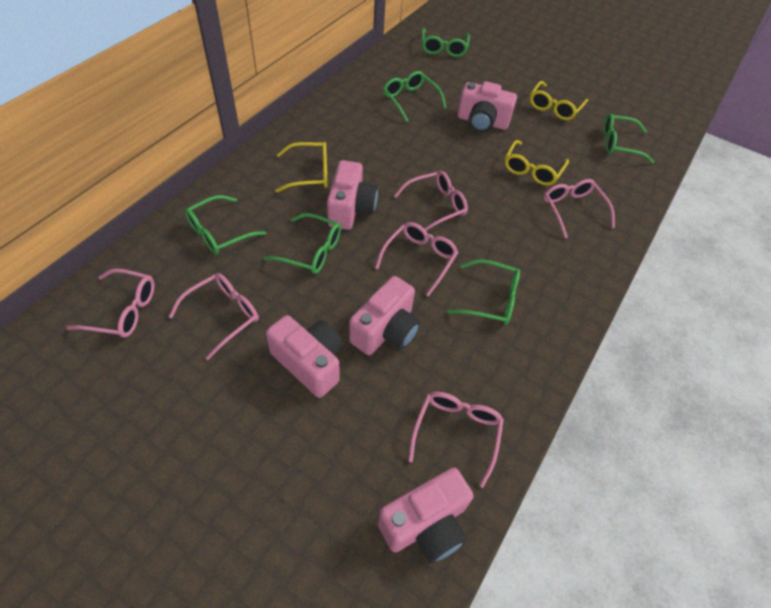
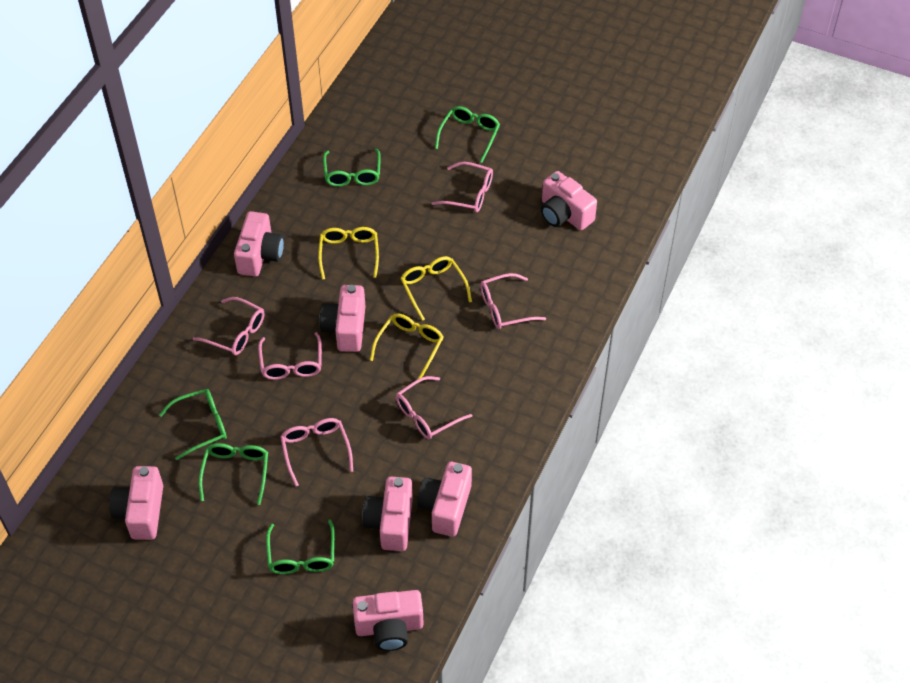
green glasses: 6 -> 5
pink camera: 5 -> 7

